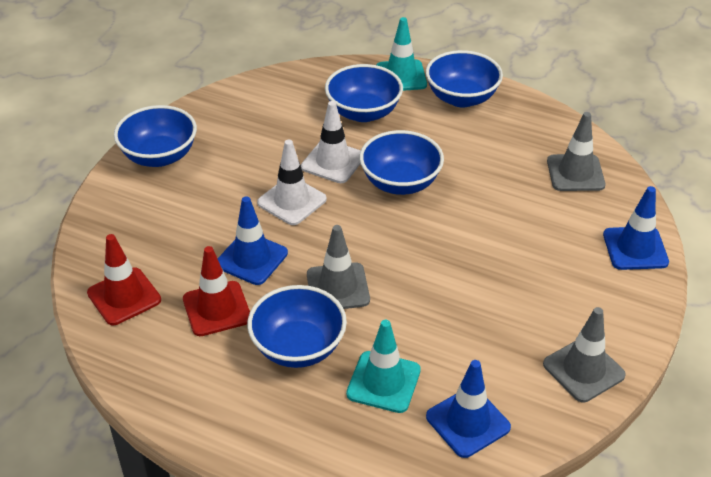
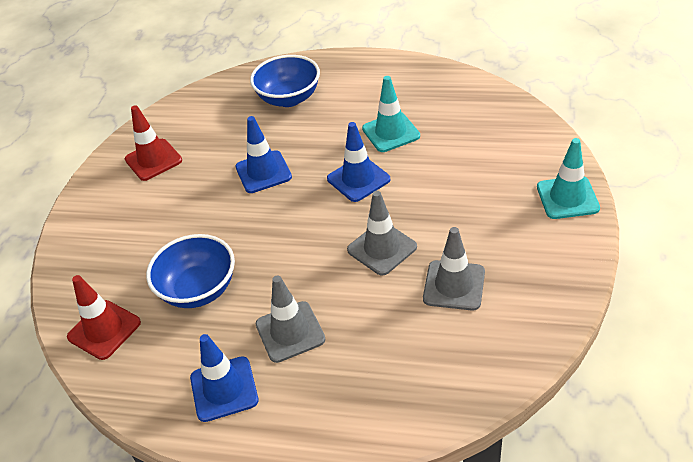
blue bowl: 5 -> 2
white traffic cone: 2 -> 0

